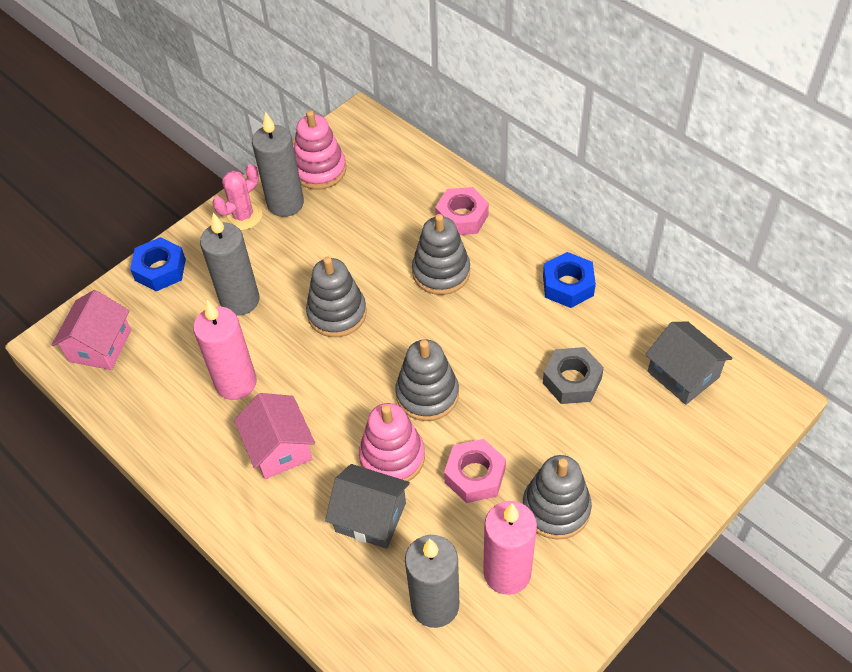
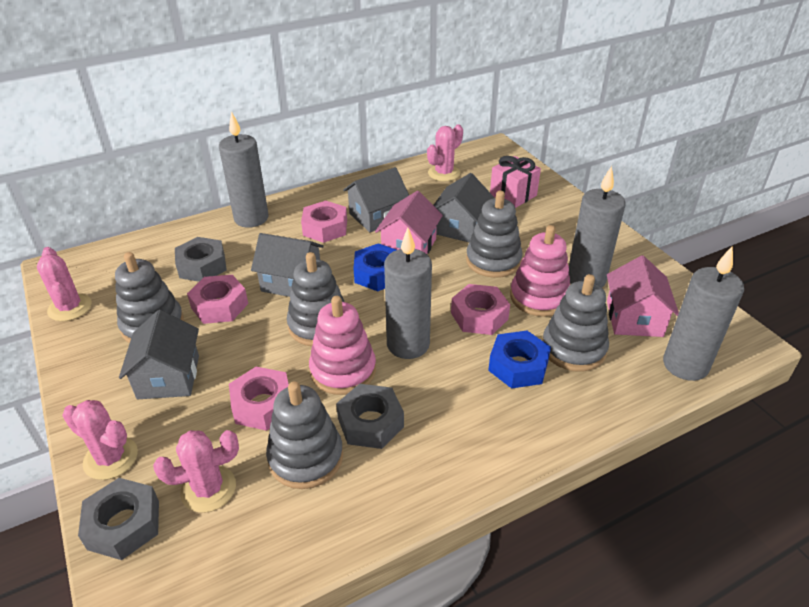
grey candle: 3 -> 4
grey house: 2 -> 4
grey nut: 1 -> 3
grey stacking toy: 4 -> 5
pink cactus: 1 -> 4
pink candle: 2 -> 0
pink gift: 0 -> 1
pink nut: 2 -> 4

